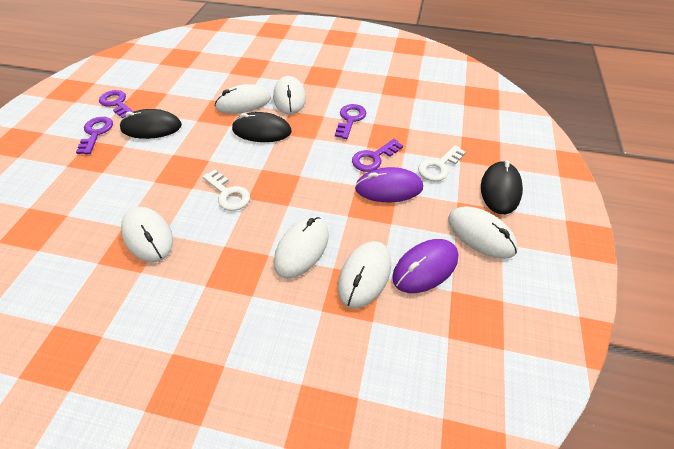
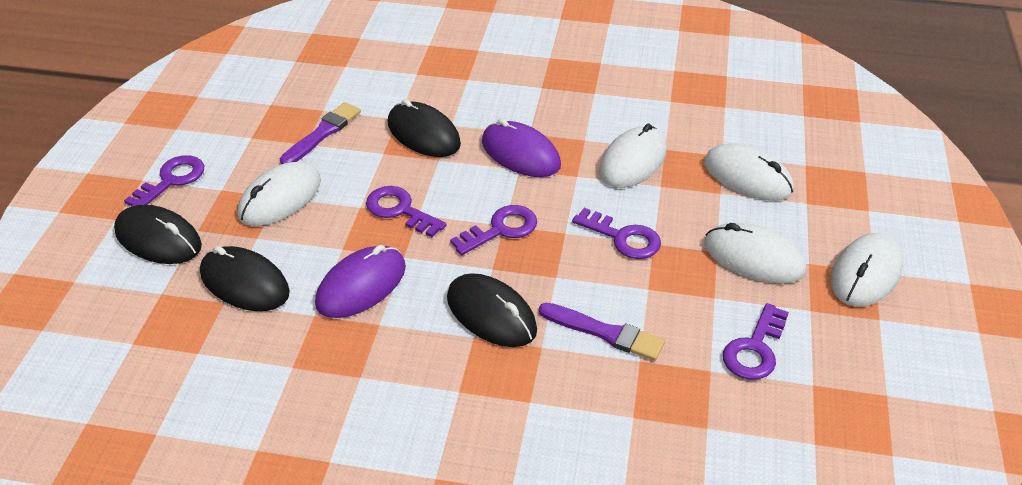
black mouse: 3 -> 4
purple brush: 0 -> 2
purple key: 4 -> 5
white key: 2 -> 0
white mouse: 6 -> 5

